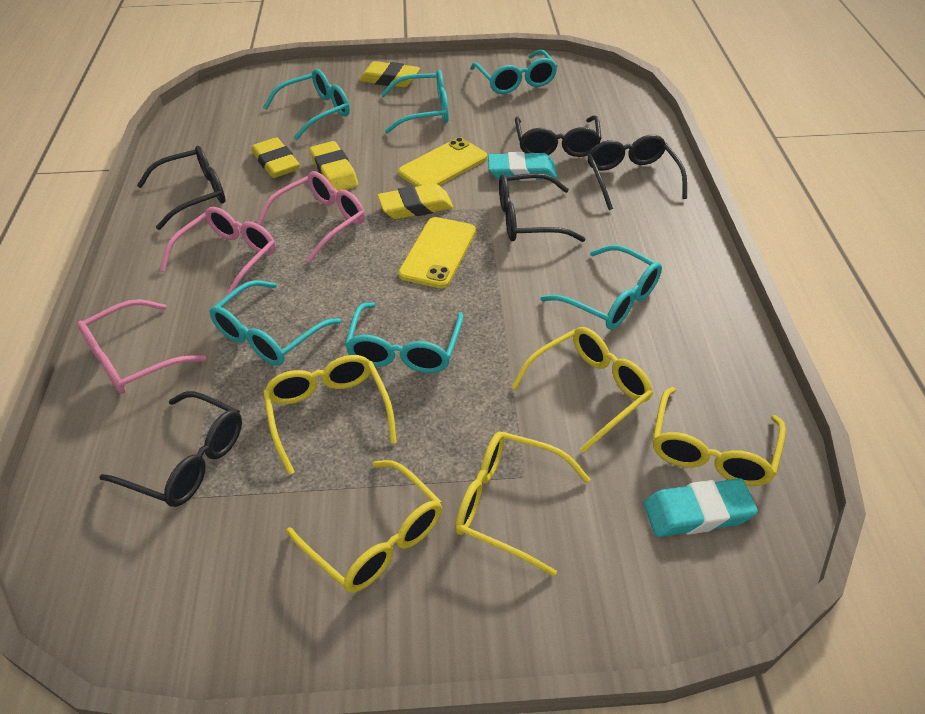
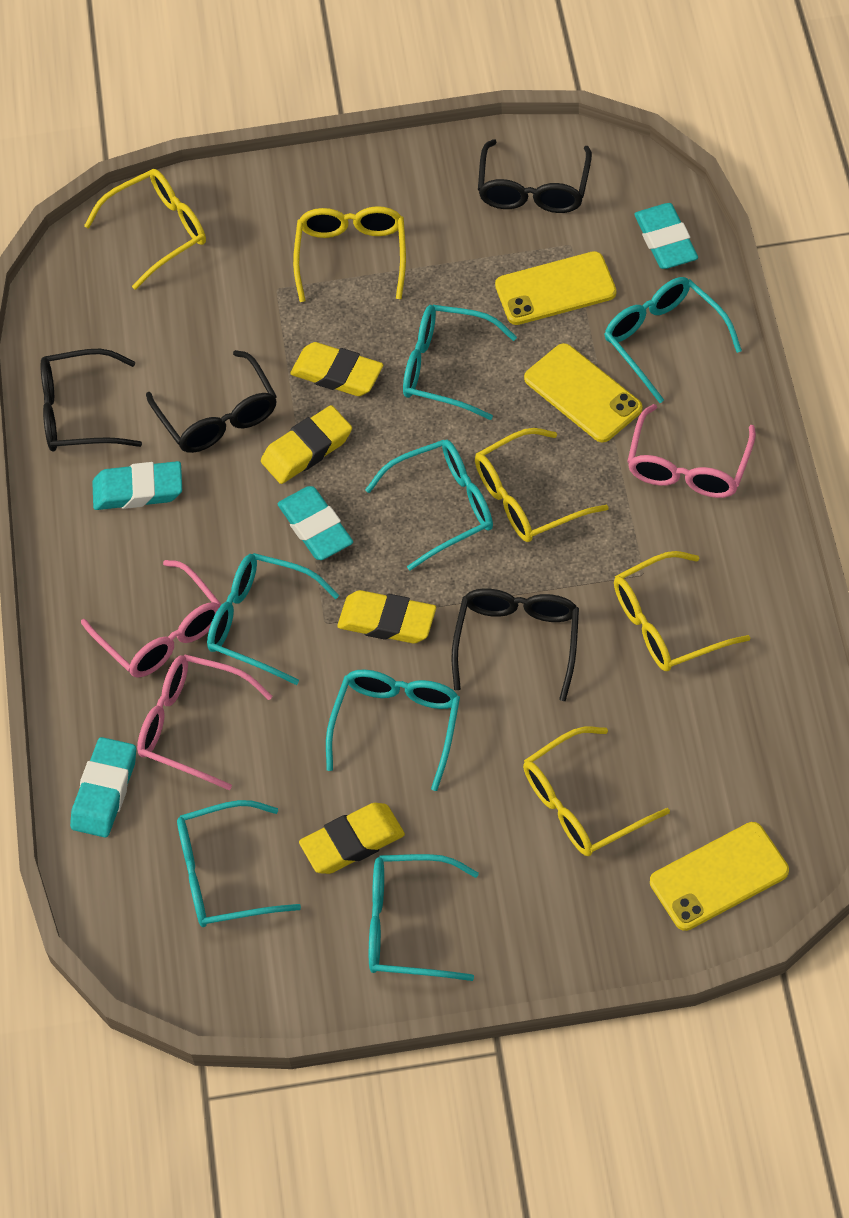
black glasses: 5 -> 4
turquoise eraser: 2 -> 4
turquoise glasses: 6 -> 7
yellow phone: 2 -> 3

